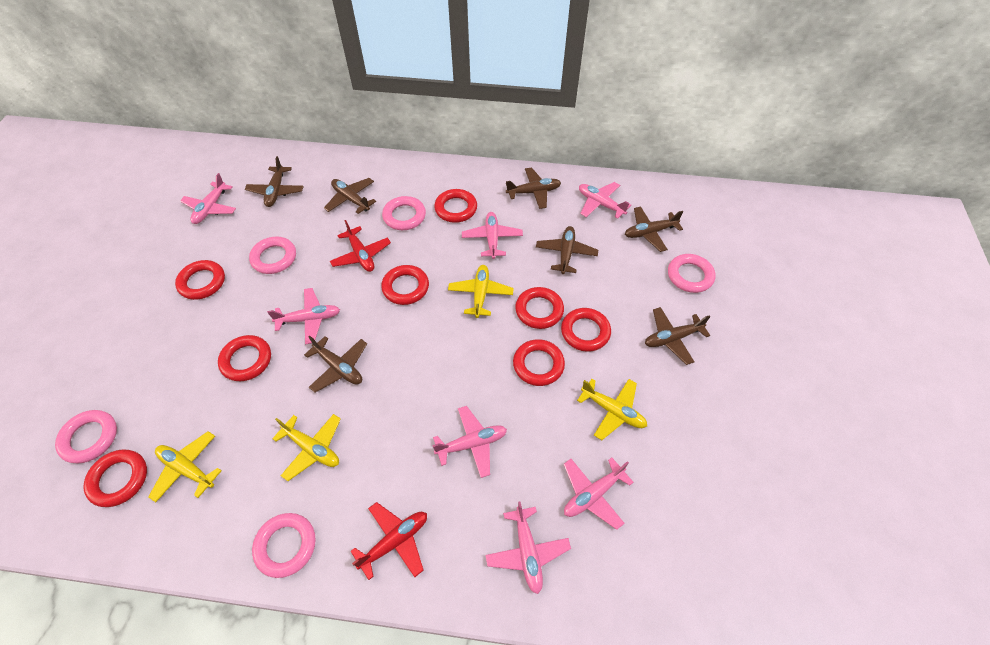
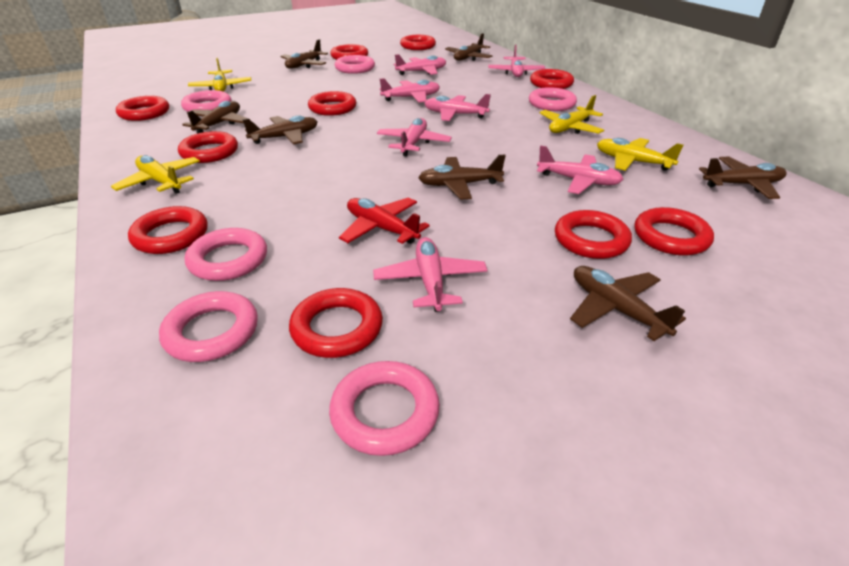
pink ring: 5 -> 6
red plane: 2 -> 1
red ring: 8 -> 10

